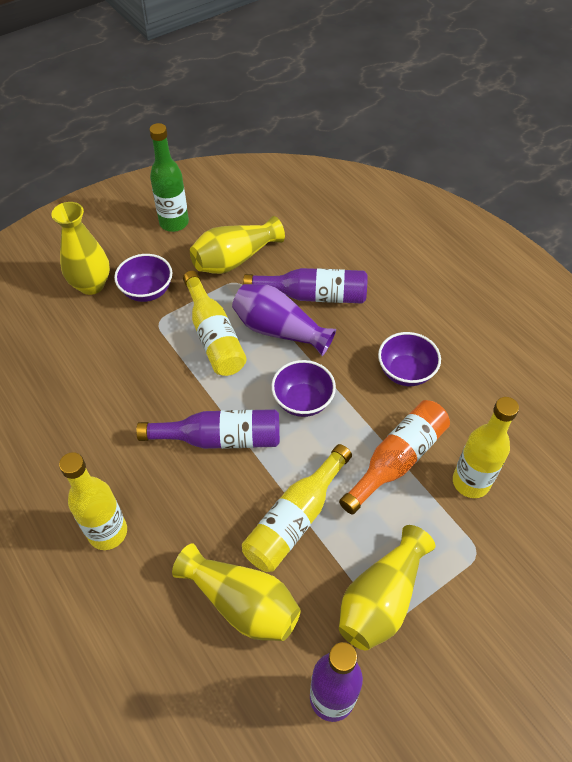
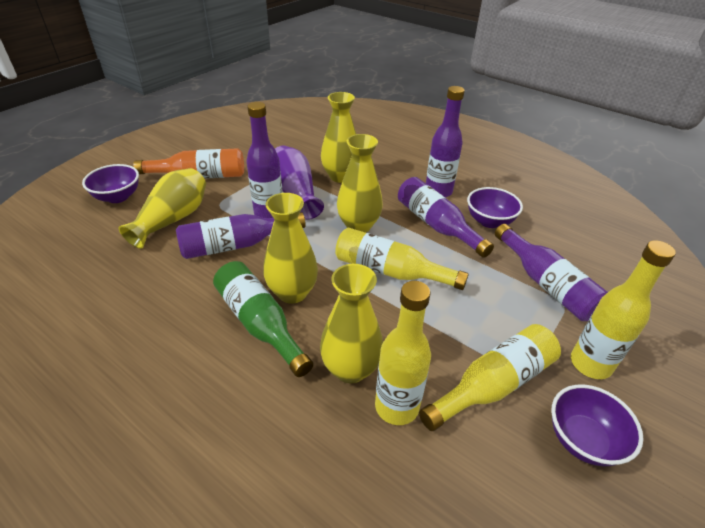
purple bottle: 3 -> 5
yellow vase: 4 -> 5

